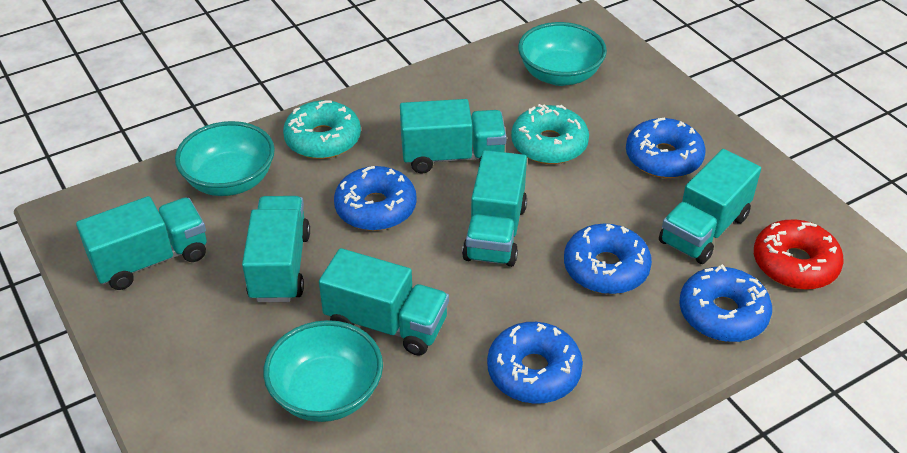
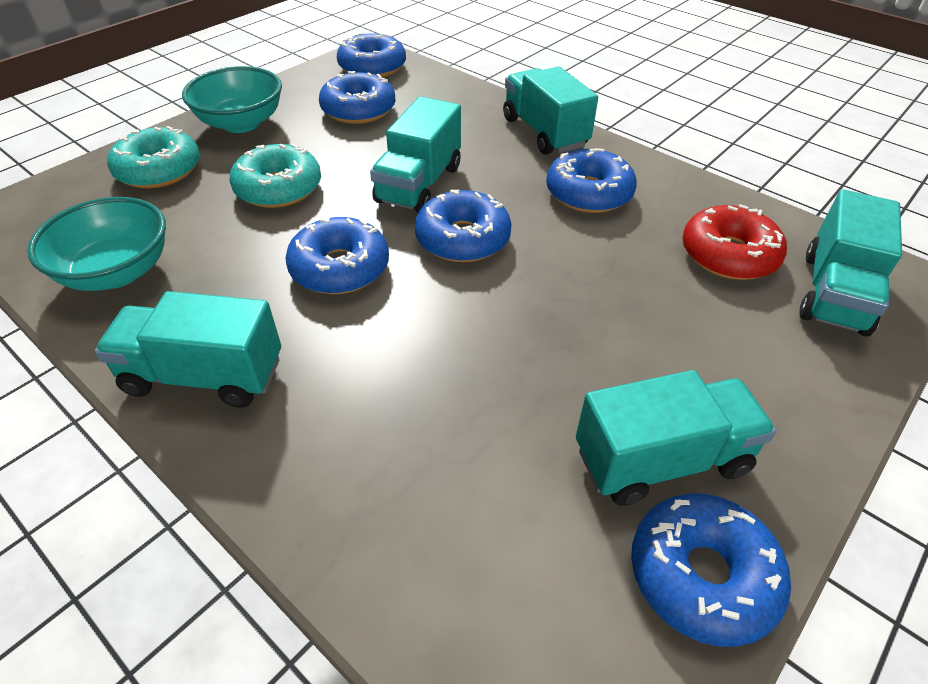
blue donut: 5 -> 6
turquoise bowl: 3 -> 2
turquoise truck: 6 -> 5

